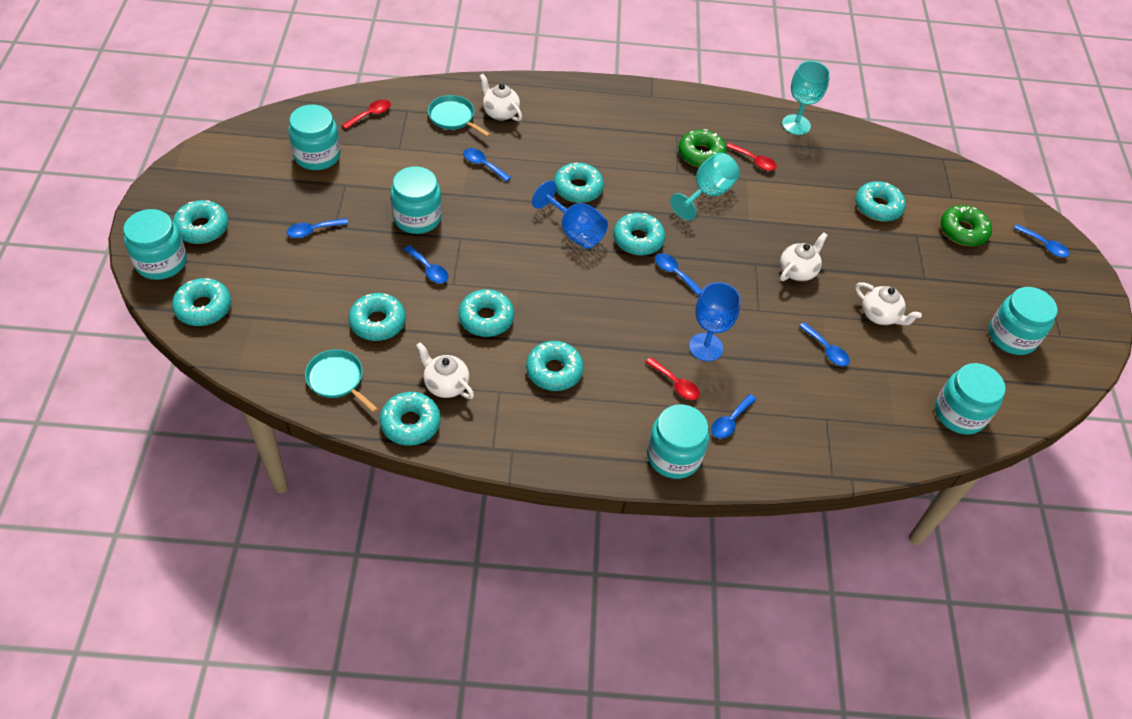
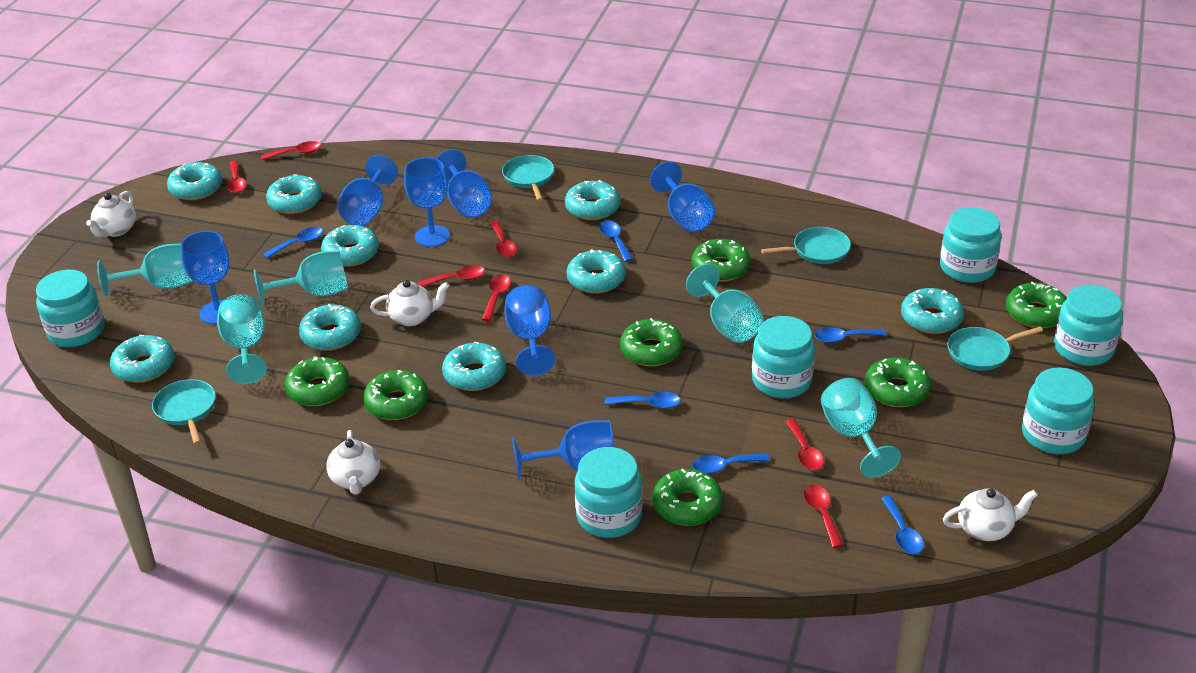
blue goblet: 2 -> 7
blue spoon: 7 -> 6
green donut: 2 -> 7
red spoon: 3 -> 7
turquoise goblet: 2 -> 5
turquoise pan: 2 -> 4

